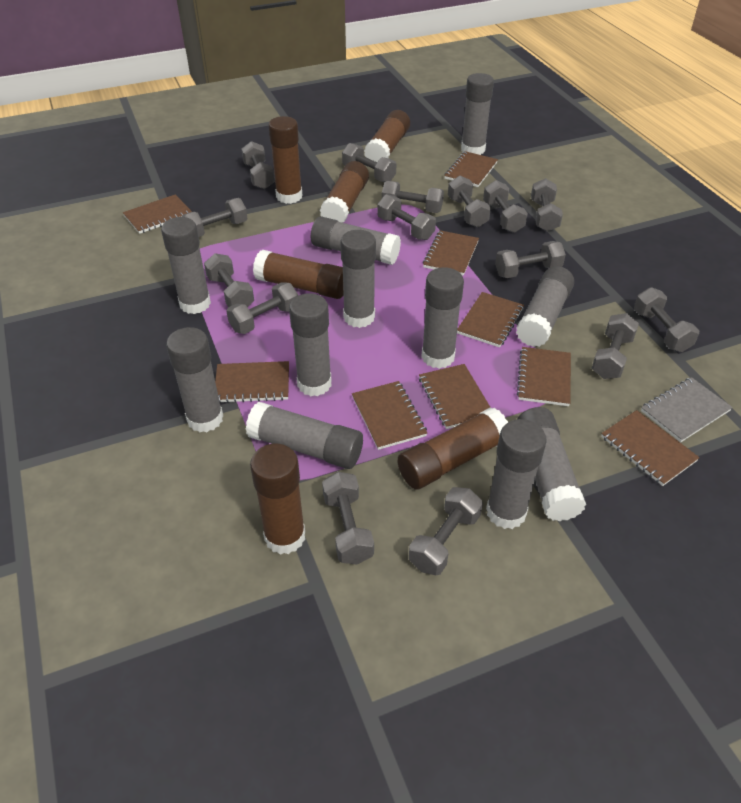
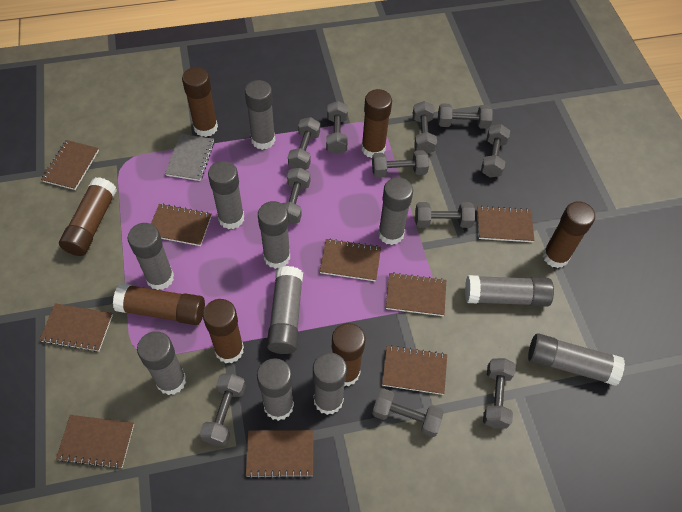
brown glue stick: 6 -> 7
grey dumbbell: 15 -> 11

